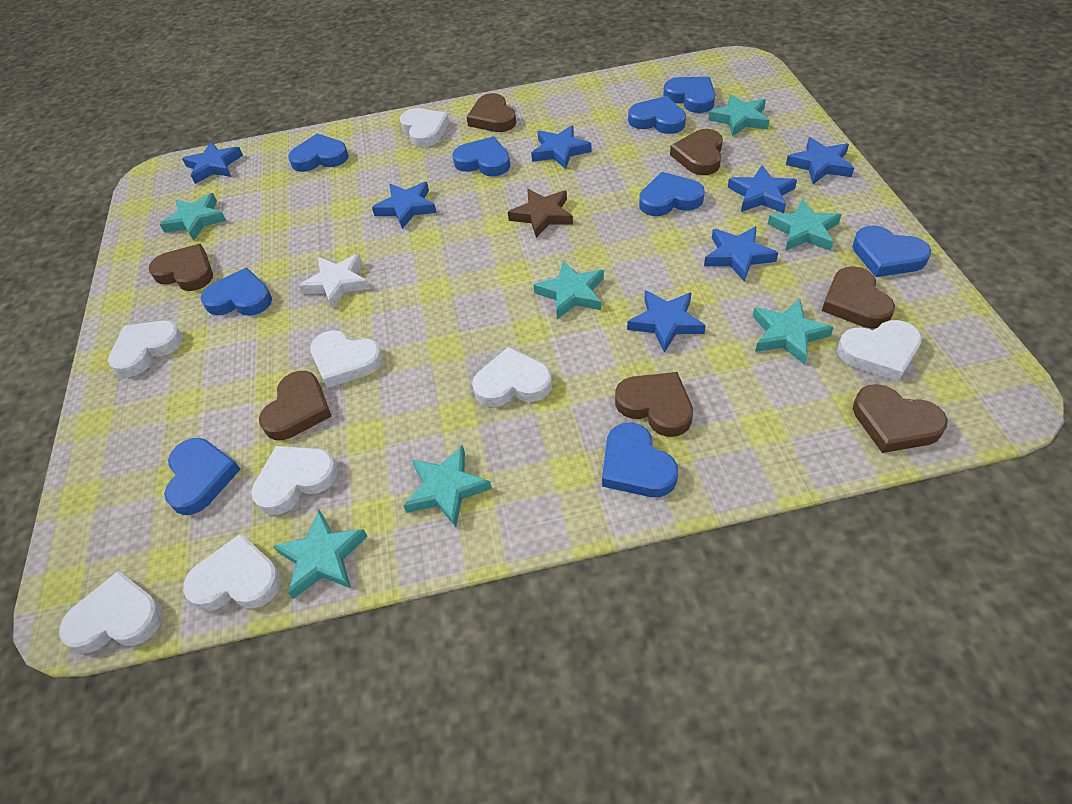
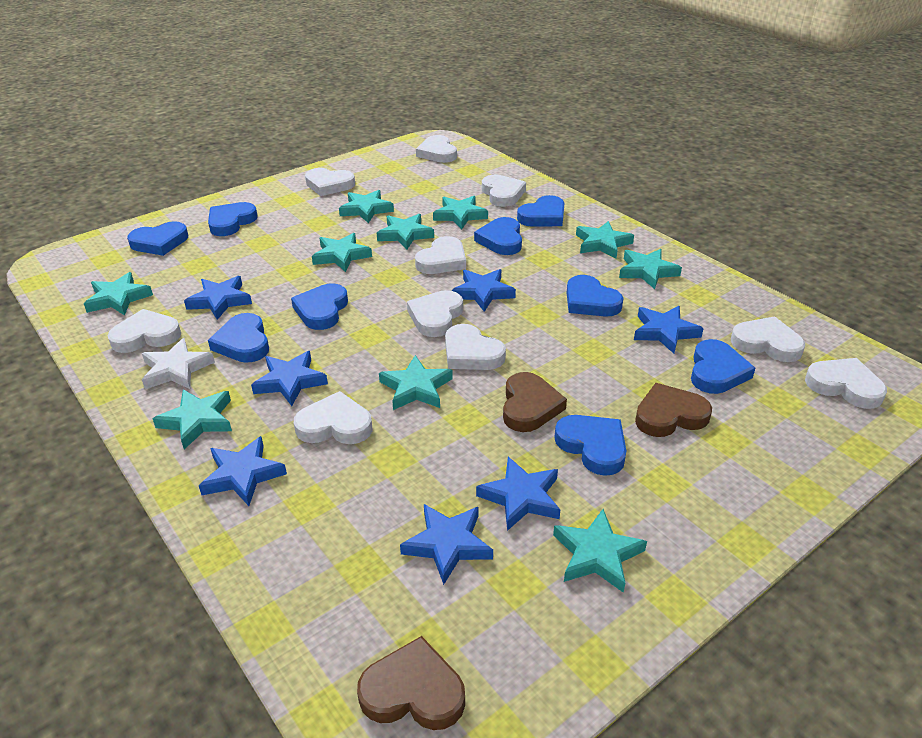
brown heart: 7 -> 3
brown star: 1 -> 0
turquoise star: 7 -> 10
white heart: 8 -> 10

